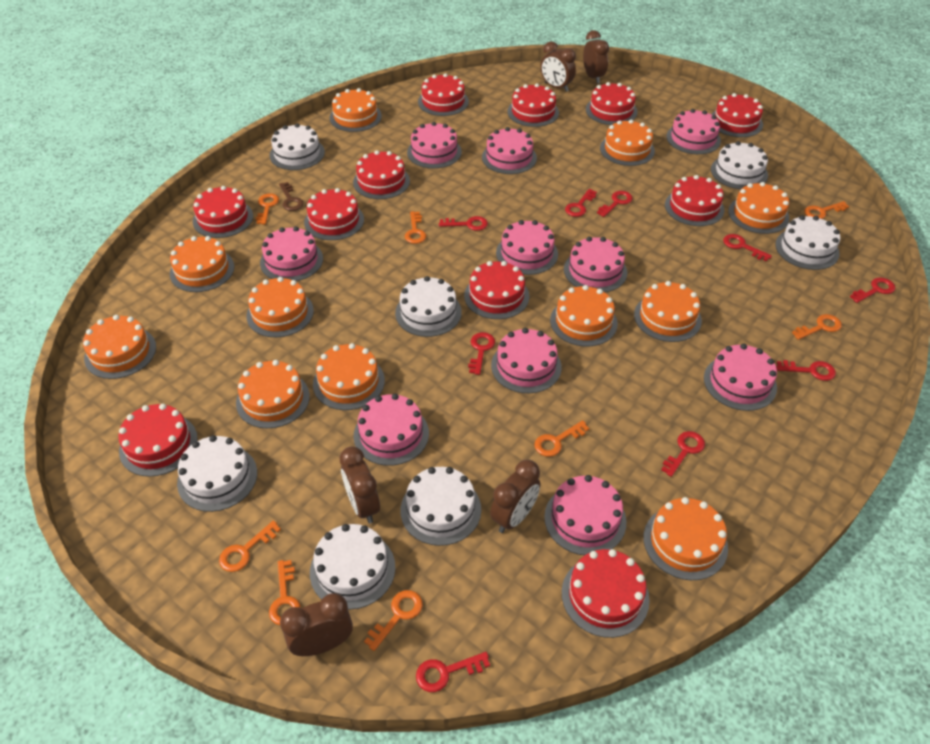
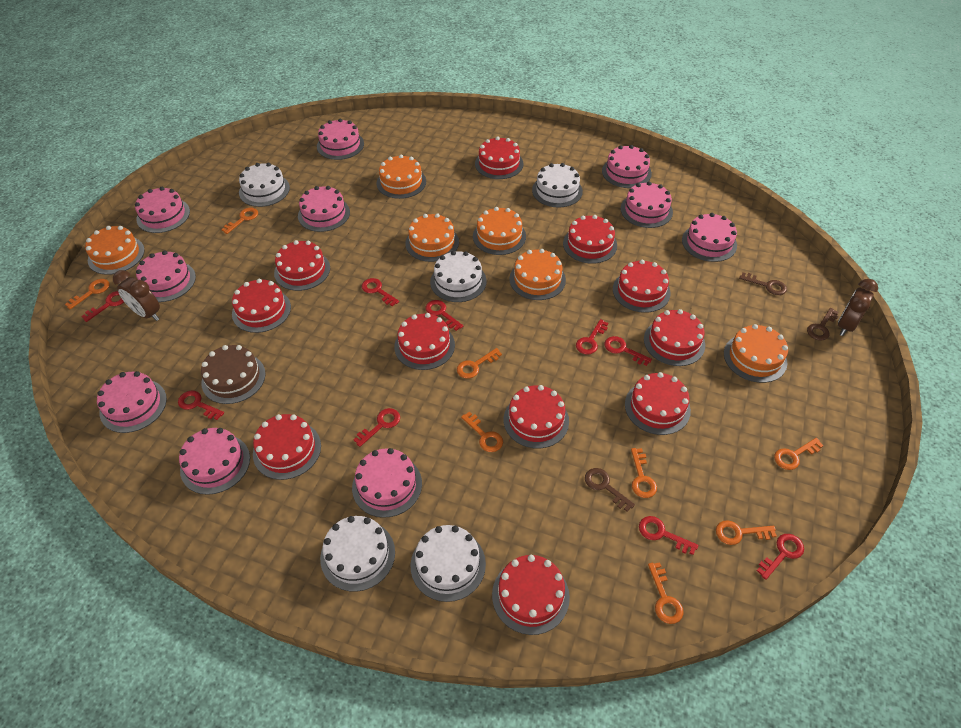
brown cake: 0 -> 1
brown clock: 5 -> 2
brown key: 1 -> 3
orange cake: 11 -> 6
white cake: 7 -> 5

